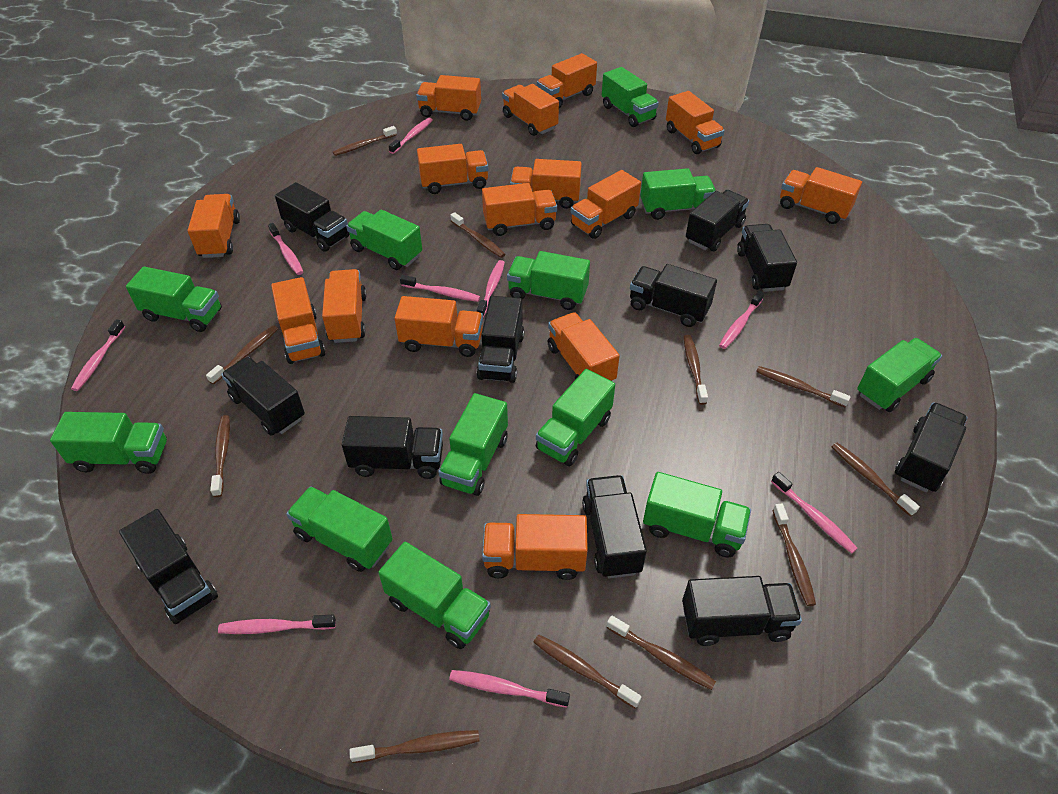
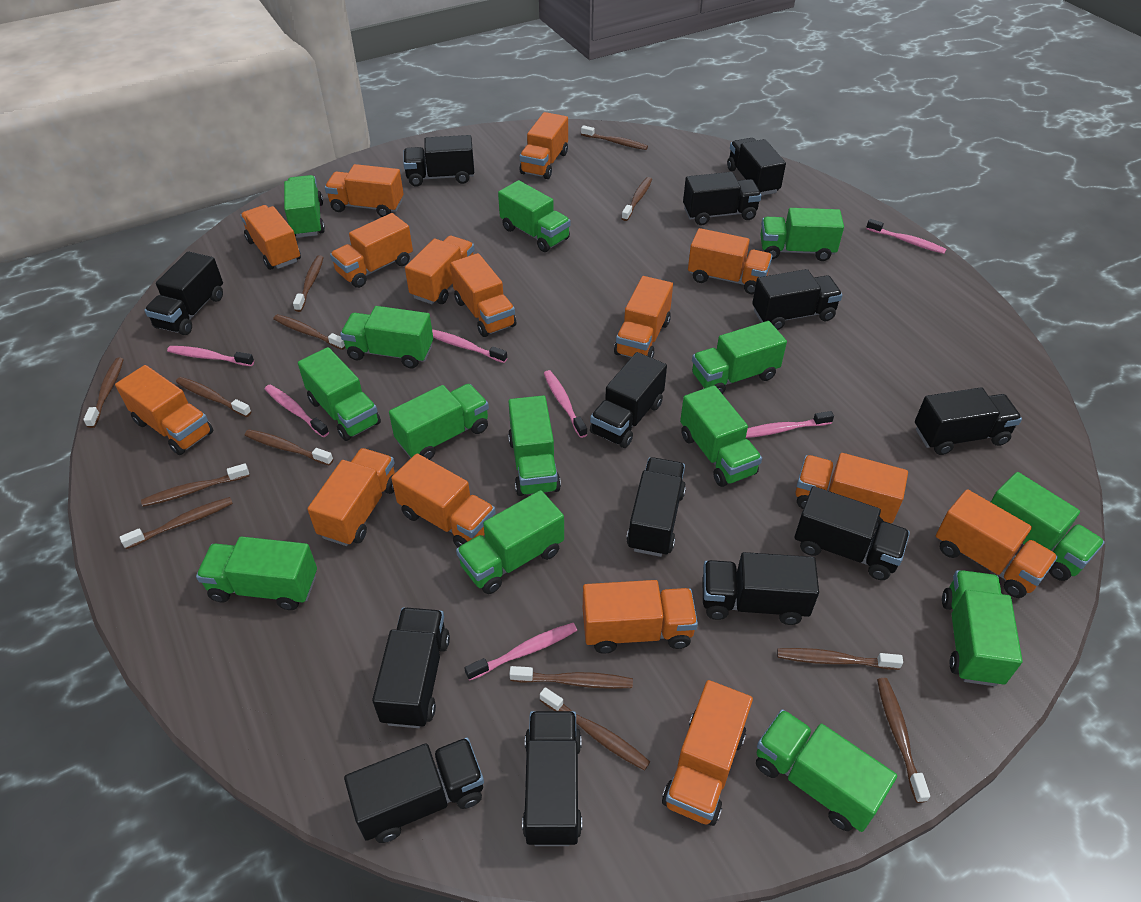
black truck: 11 -> 13
brown toothbrush: 11 -> 13
green truck: 12 -> 14
pink toothbrush: 9 -> 7

